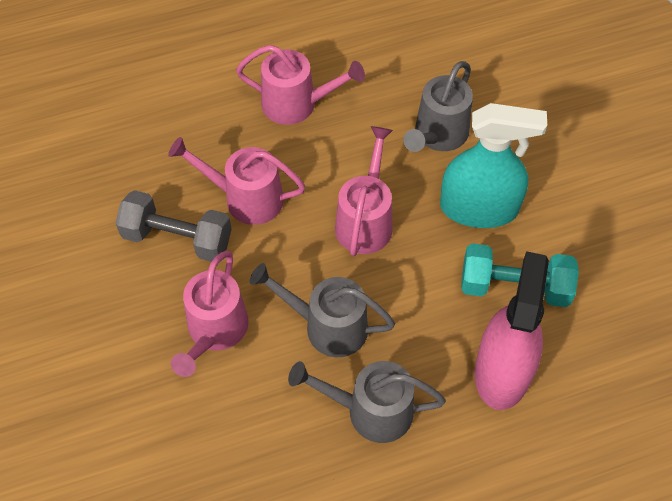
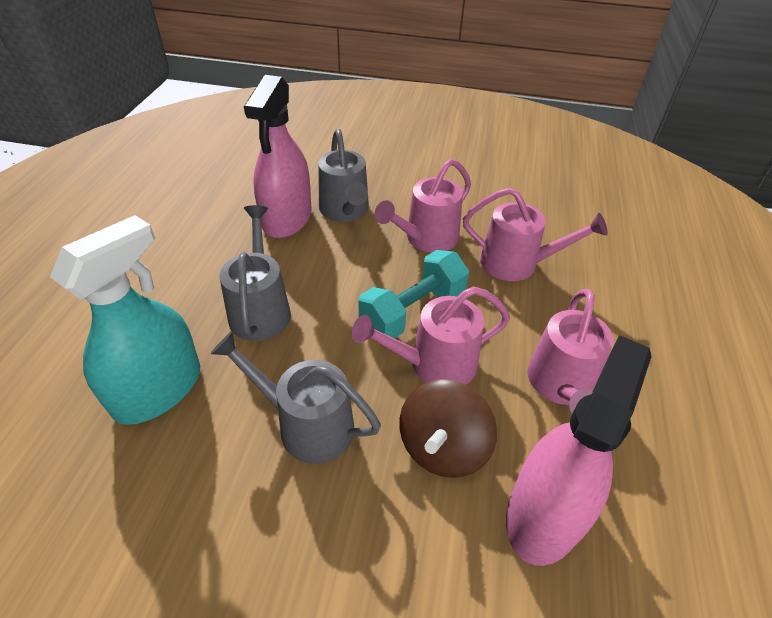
brown spinning top: 0 -> 1
grey dumbbell: 1 -> 0
pink spray bottle: 1 -> 2

